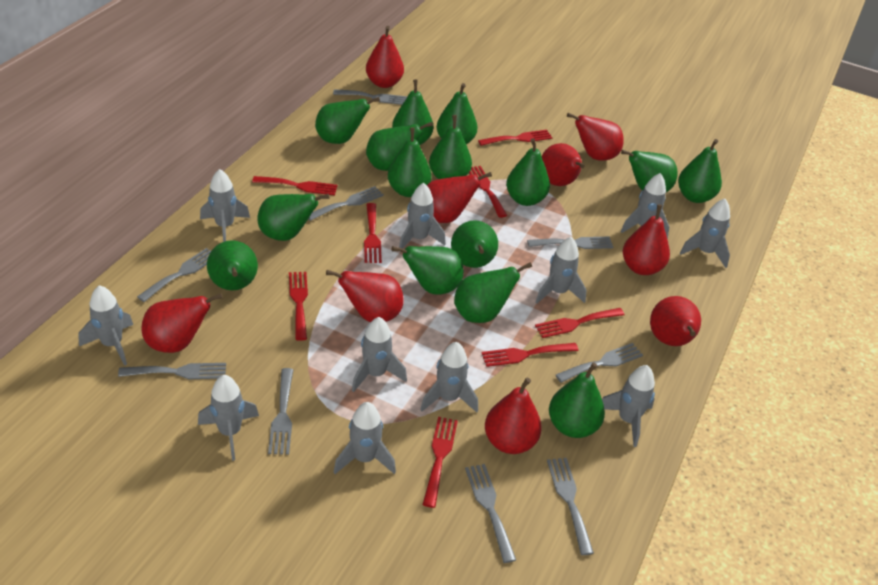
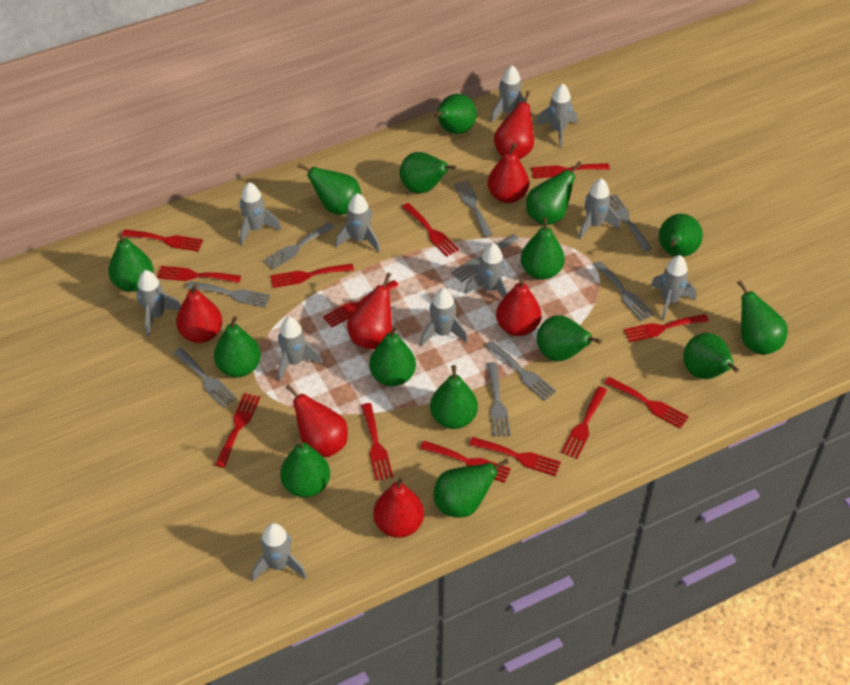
red fork: 8 -> 13
red pear: 9 -> 7

